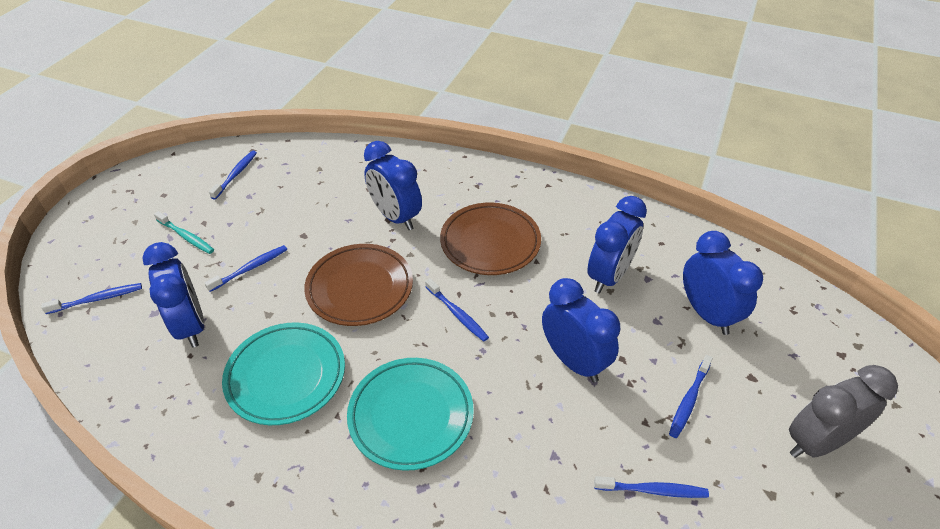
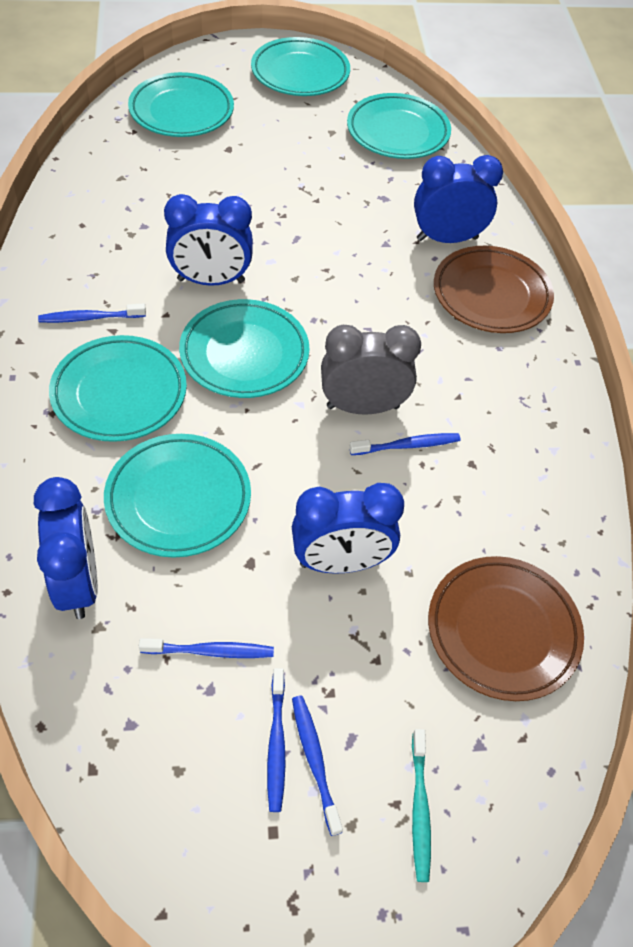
blue clock: 5 -> 4
blue toothbrush: 6 -> 5
turquoise plate: 2 -> 6

